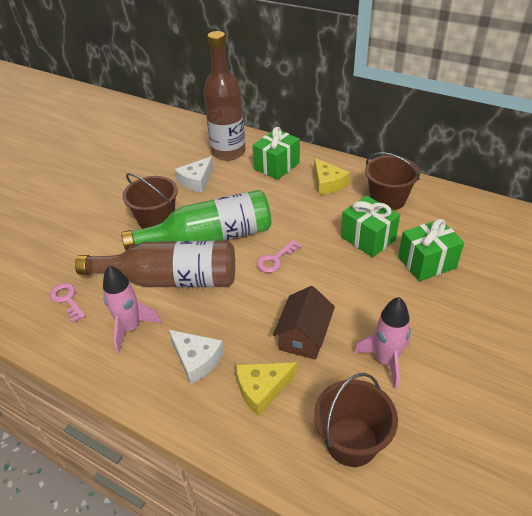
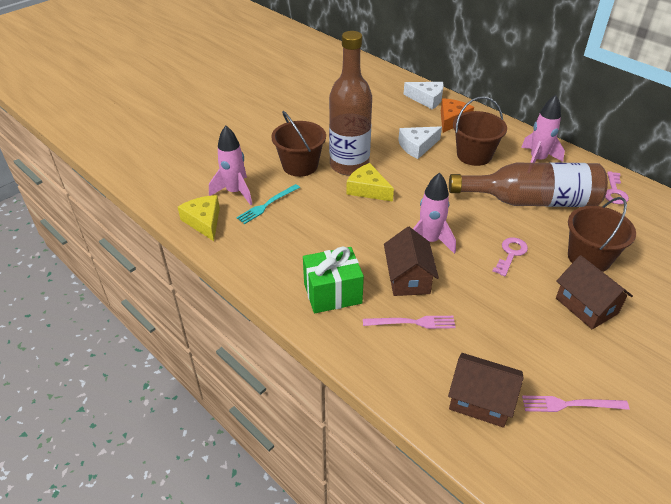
brown house: 1 -> 3
green bottle: 1 -> 0
green gift: 3 -> 1
orange cheese: 0 -> 1
pink fork: 0 -> 2
pink rocket: 2 -> 3
turquoise fork: 0 -> 1

